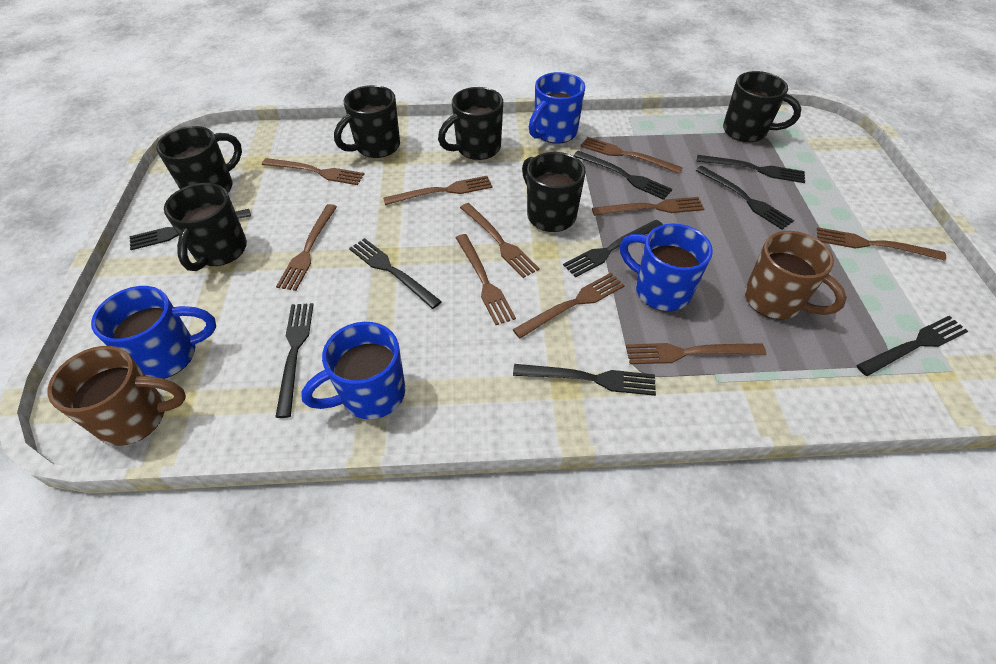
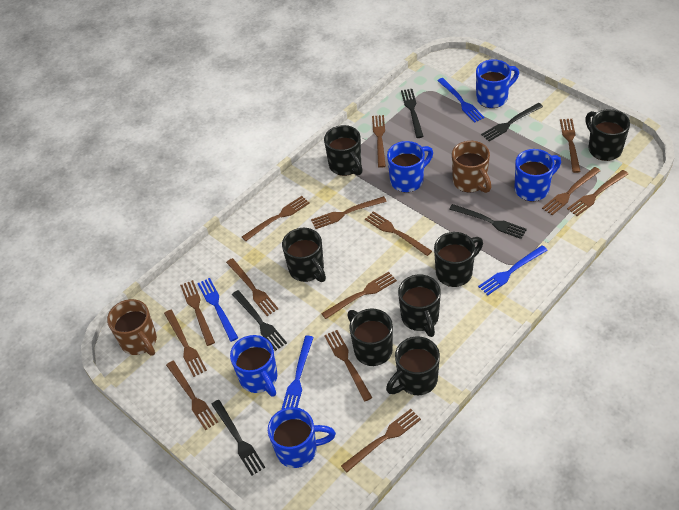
black fork: 9 -> 5
black mug: 6 -> 7
blue fork: 0 -> 4
blue mug: 4 -> 5
brown fork: 10 -> 14

